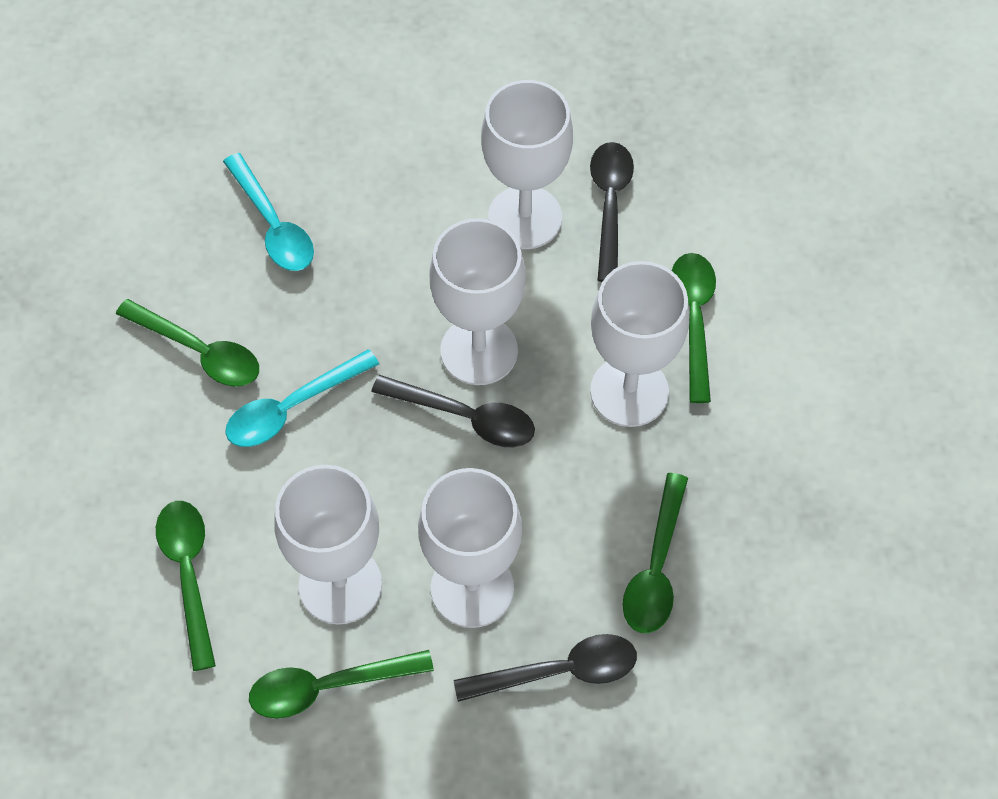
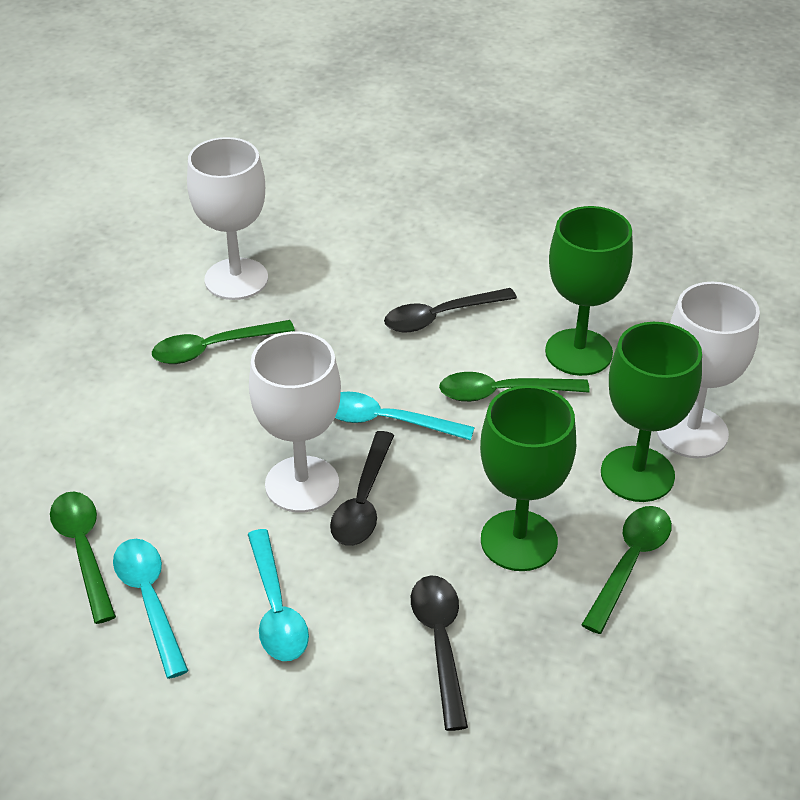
green goblet: 0 -> 3
green spoon: 5 -> 4
turquoise spoon: 2 -> 3
white goblet: 5 -> 3

